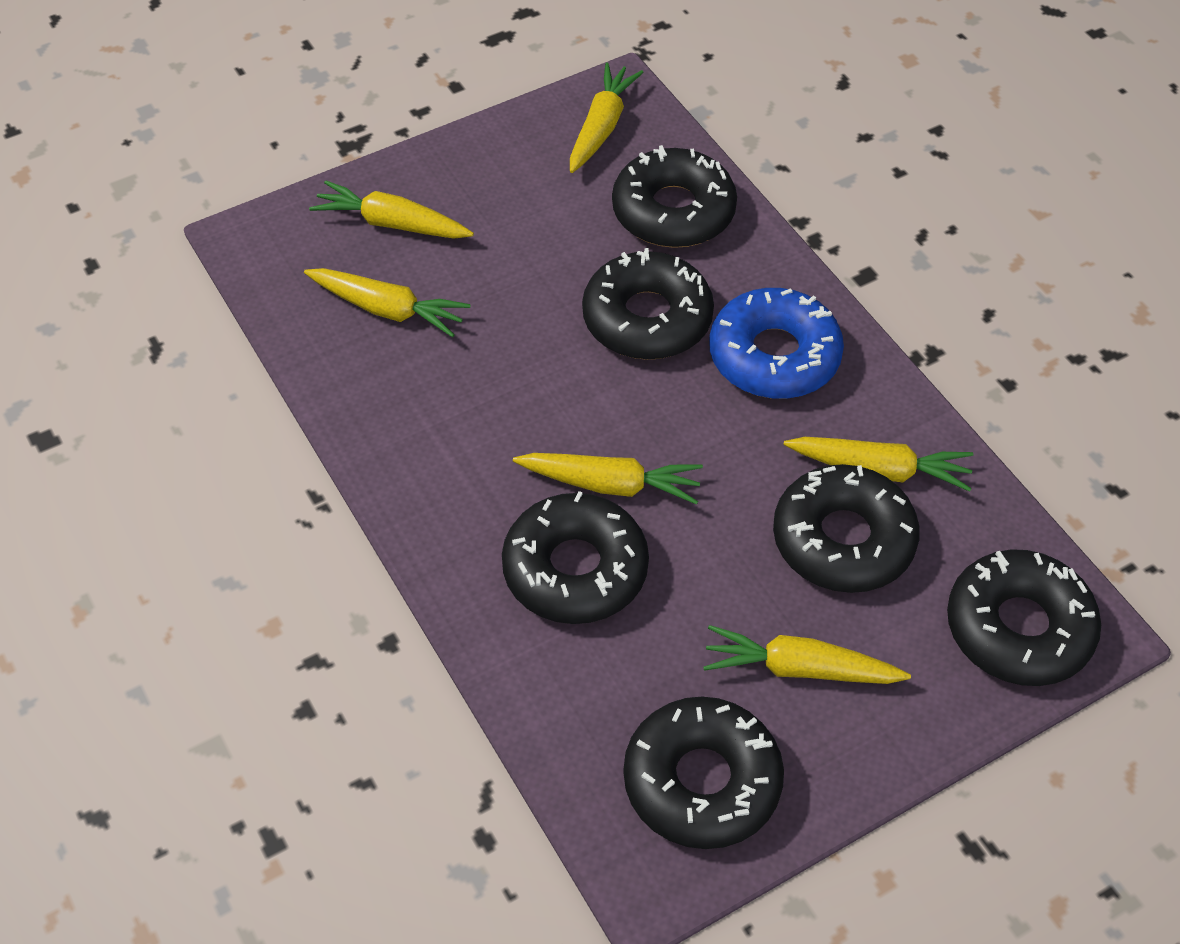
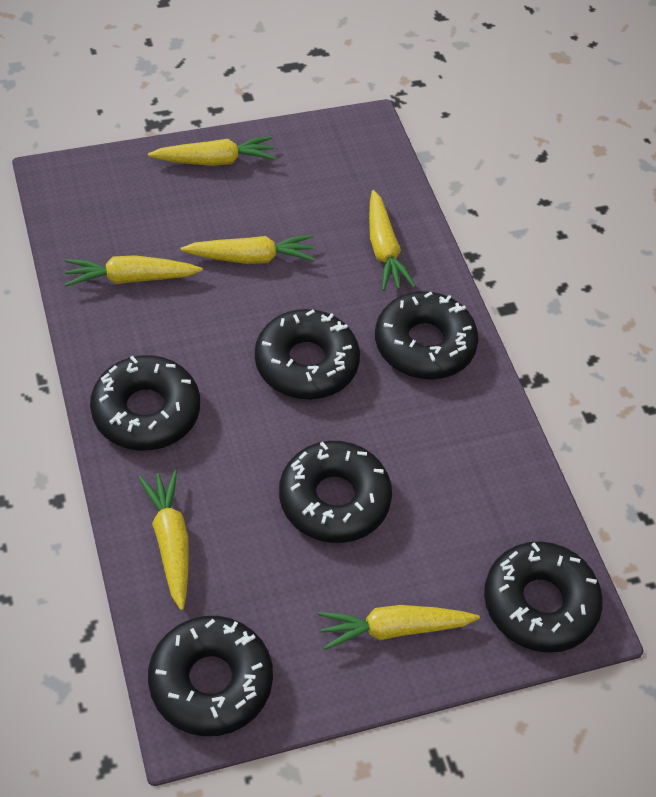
blue donut: 1 -> 0

